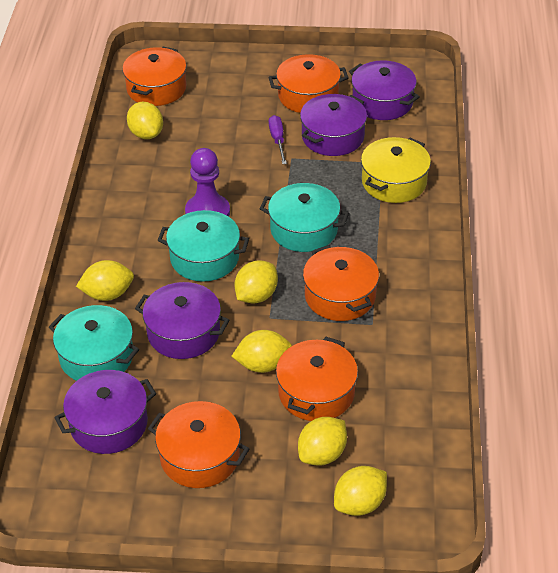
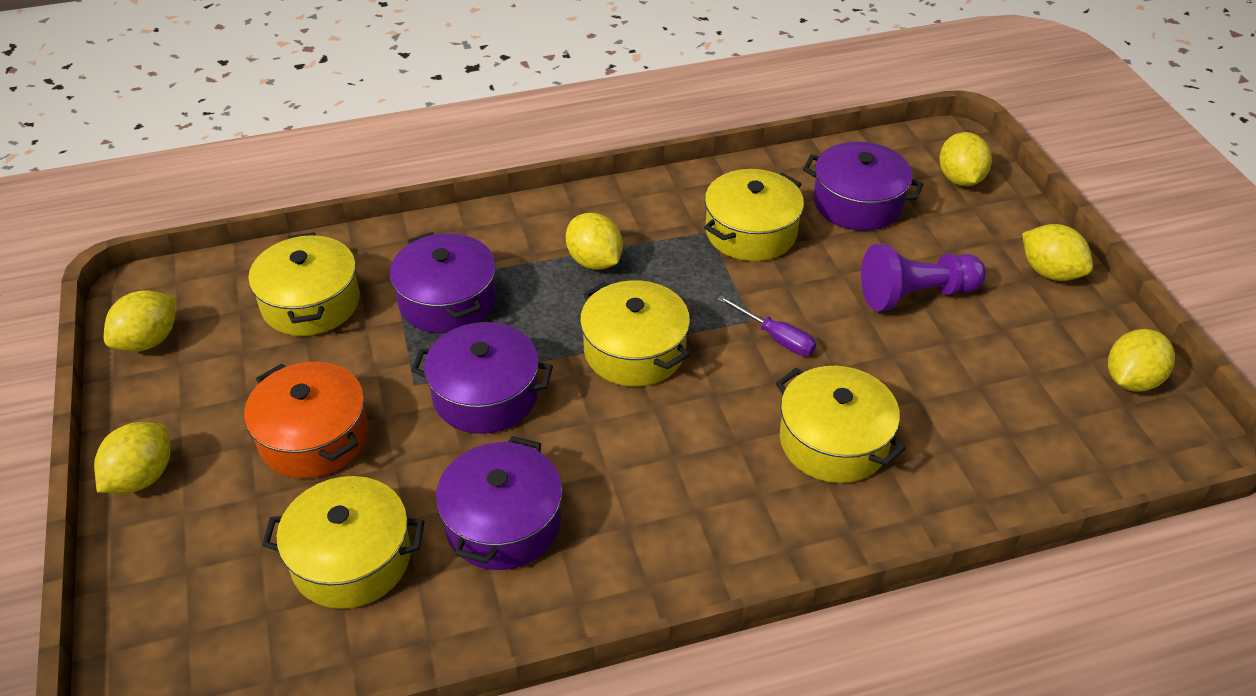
orange pot: 5 -> 1
turquoise pot: 3 -> 0
yellow pot: 1 -> 5

